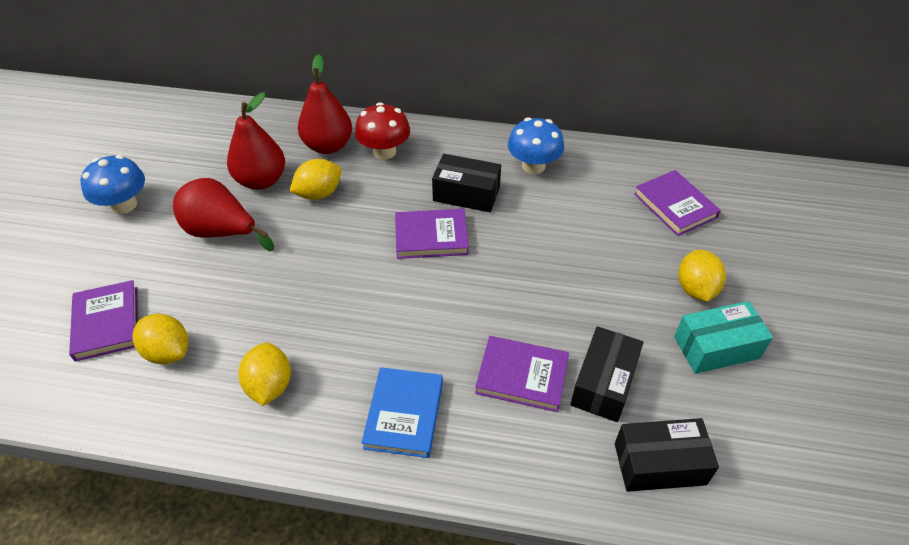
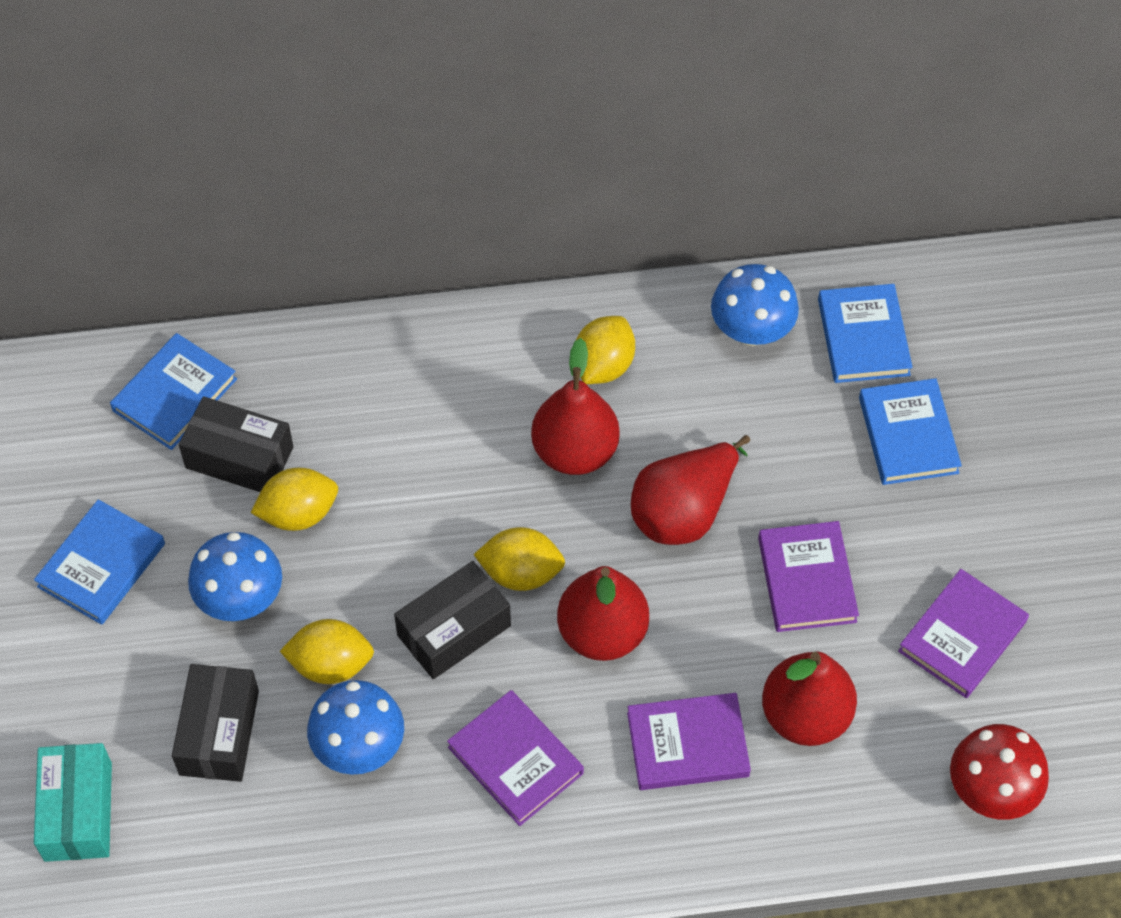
blue book: 1 -> 4
blue mushroom: 2 -> 3
red pear: 3 -> 4

